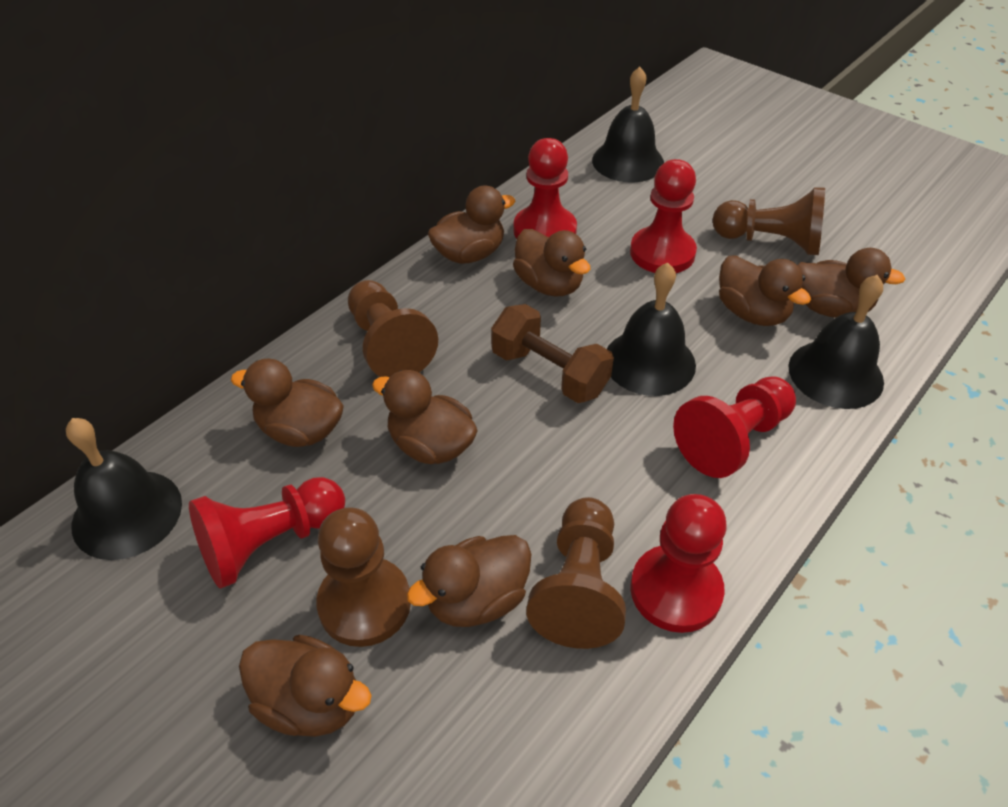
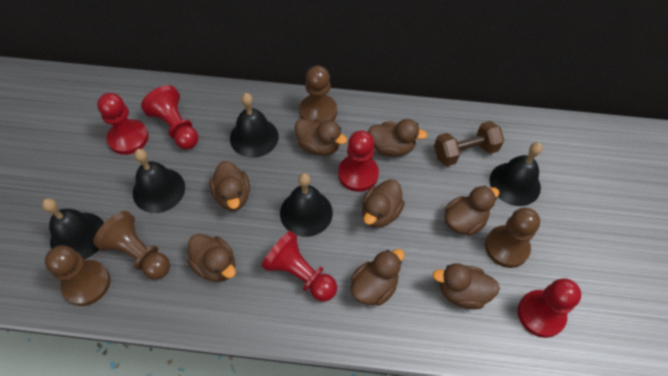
black bell: 4 -> 5

